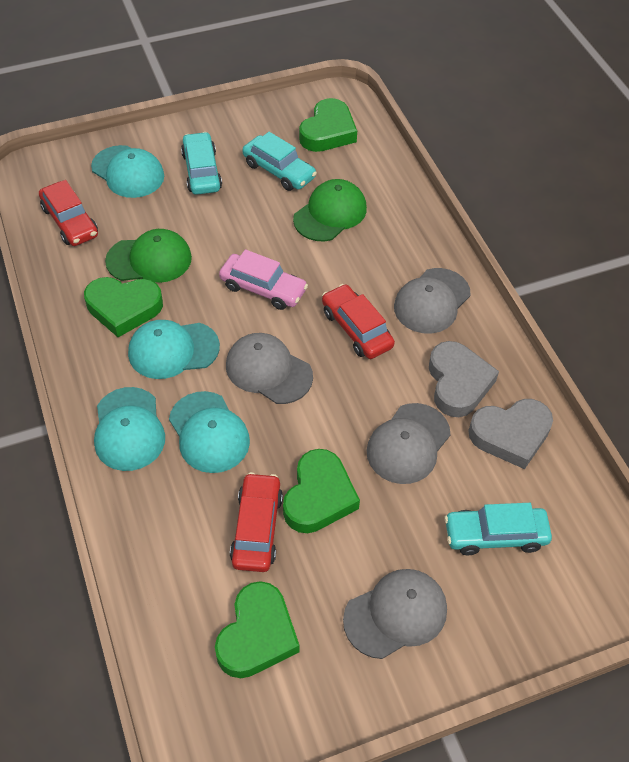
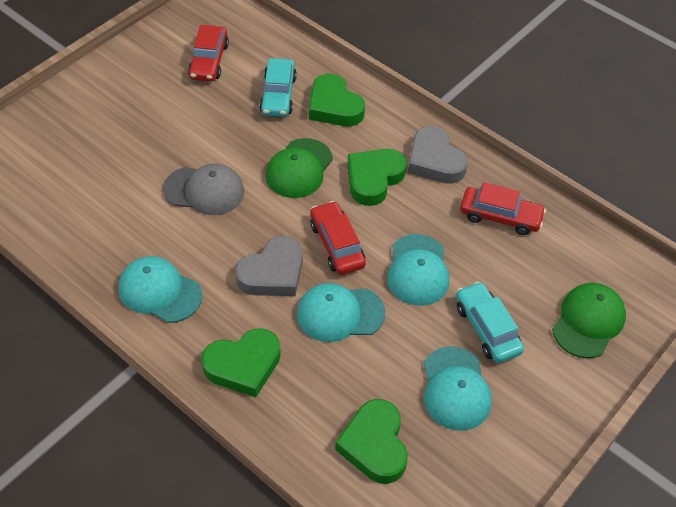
grey cap: 4 -> 1
pink car: 1 -> 0
turquoise car: 3 -> 2

